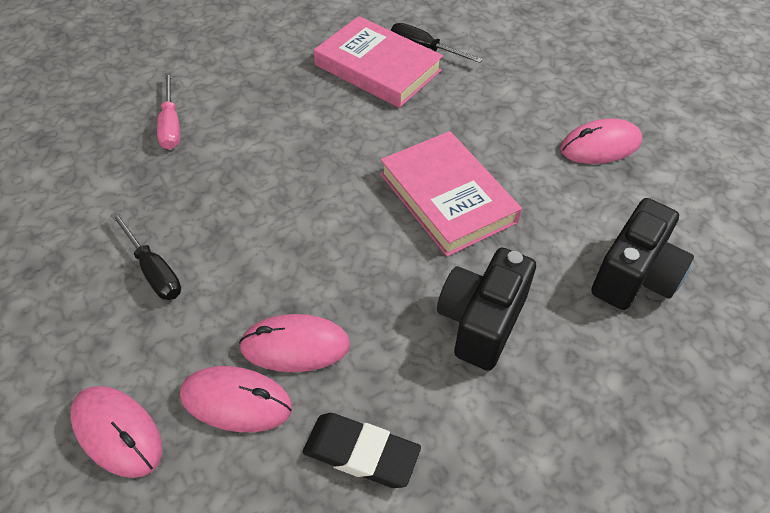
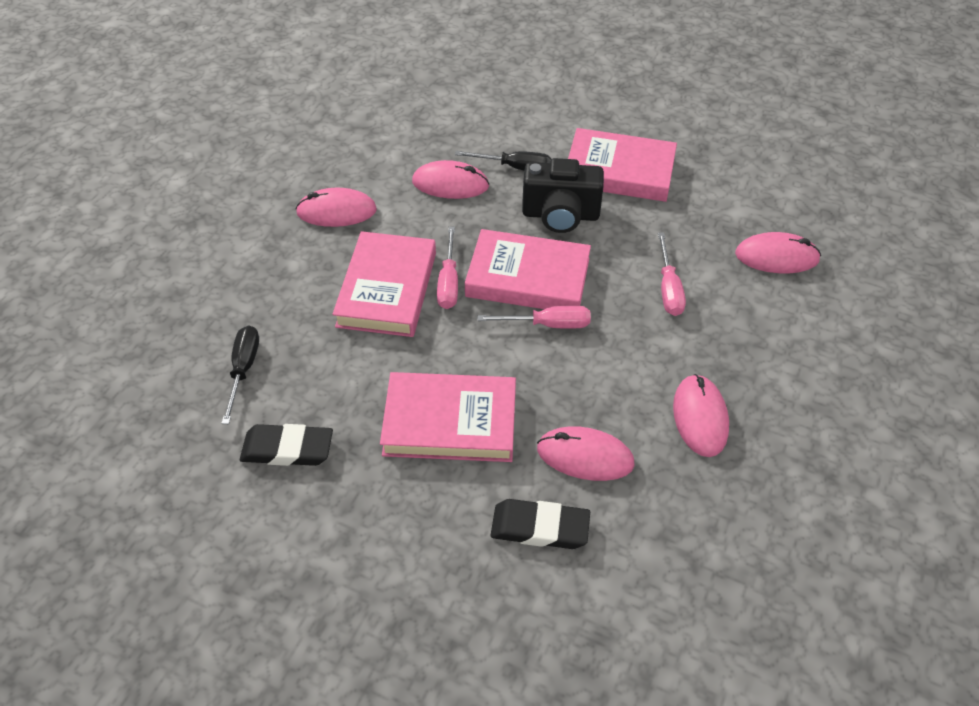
black camera: 2 -> 1
black eraser: 1 -> 2
pink book: 2 -> 4
pink mouse: 4 -> 5
pink screwdriver: 1 -> 3

